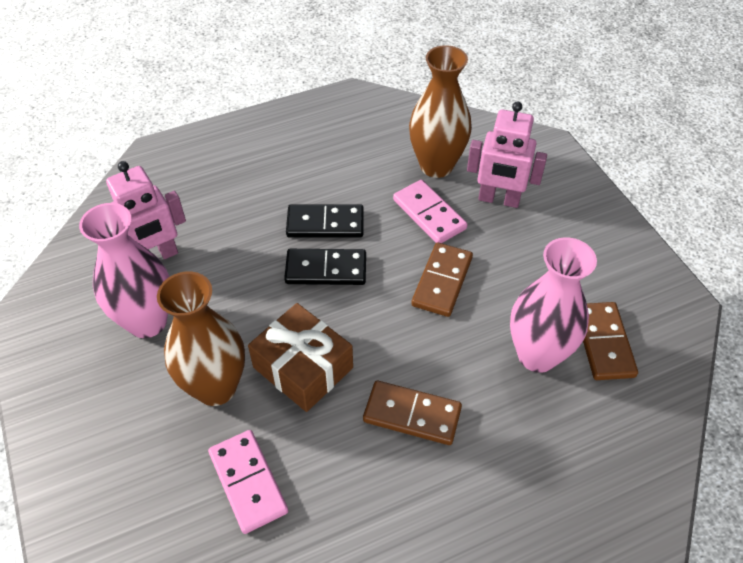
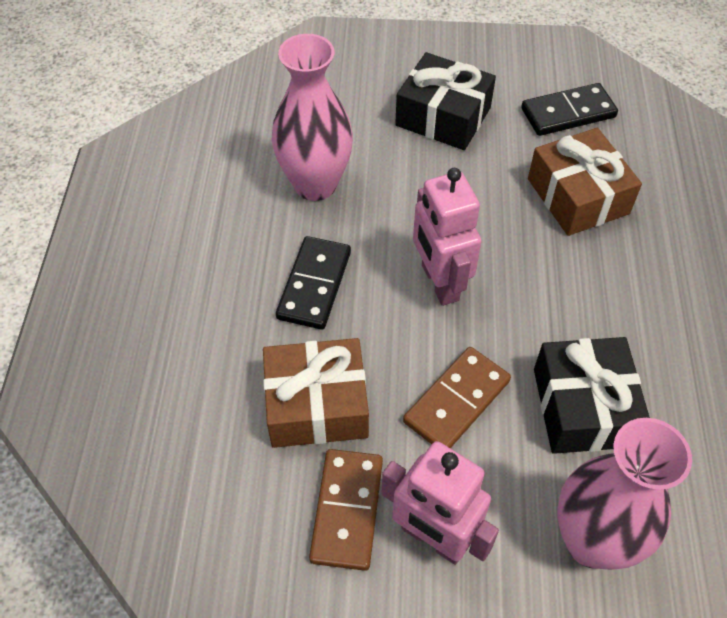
black gift: 0 -> 2
brown domino: 3 -> 2
brown gift: 1 -> 2
brown vase: 2 -> 0
pink domino: 2 -> 0

